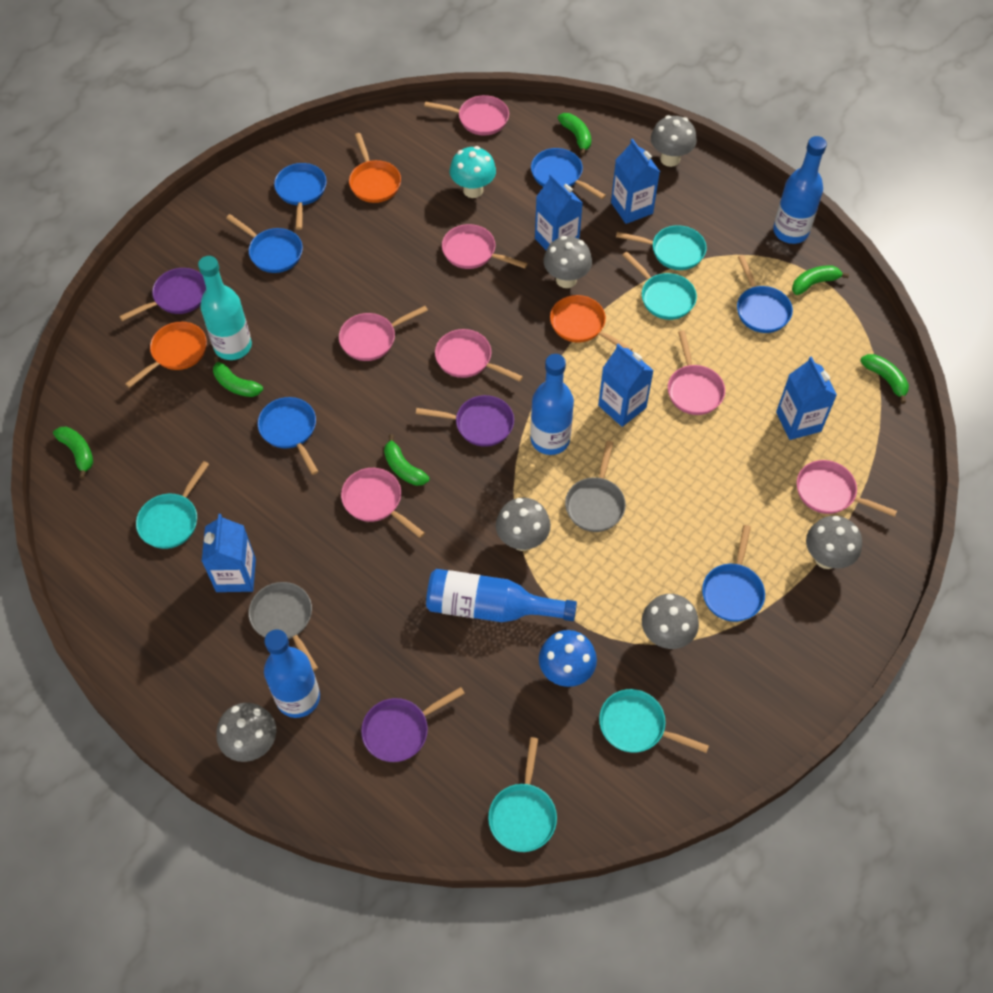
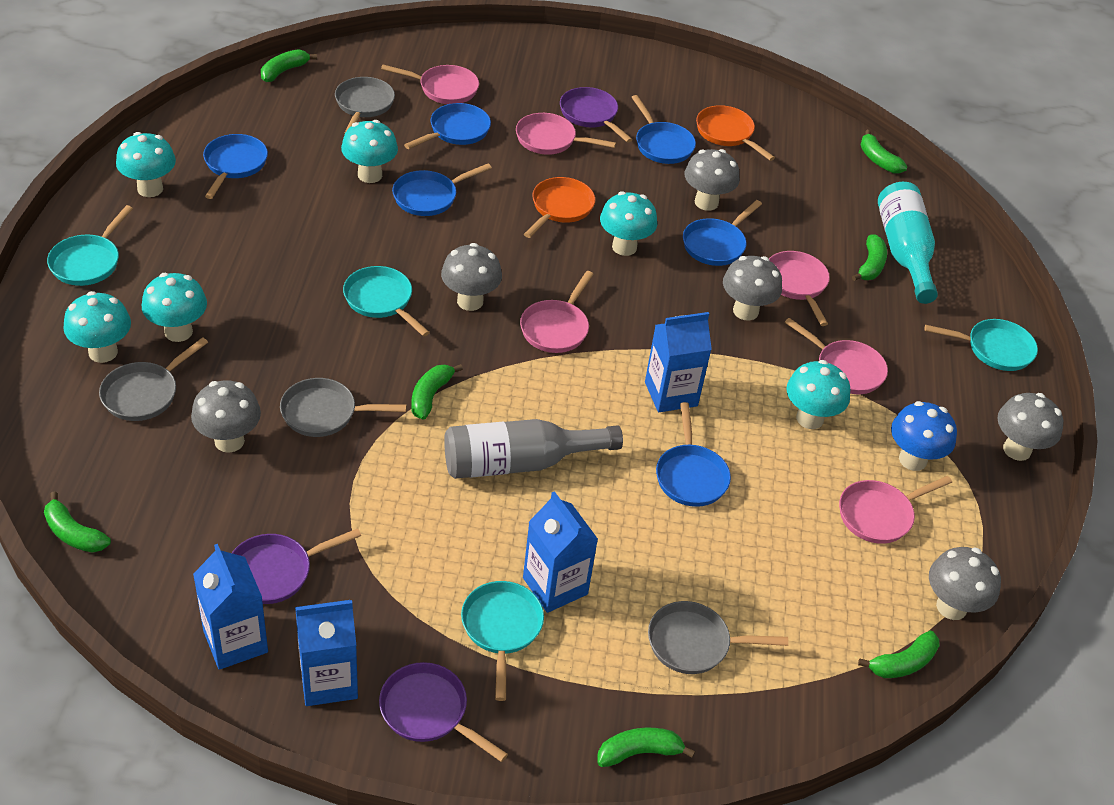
blue bottle: 4 -> 0
blue carton: 5 -> 4
green banana: 6 -> 7
grey bottle: 0 -> 1
grey pan: 2 -> 4
orange pan: 3 -> 2
pink pan: 7 -> 6
turquoise mushroom: 1 -> 6
turquoise pan: 5 -> 4

